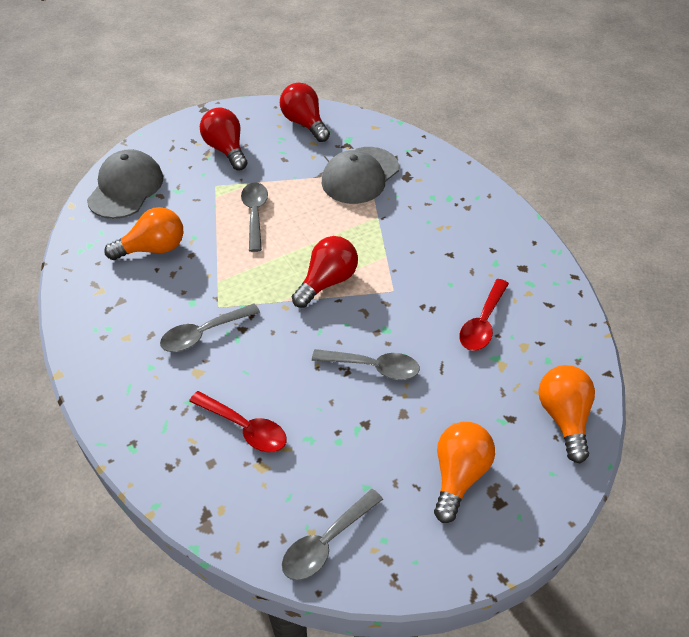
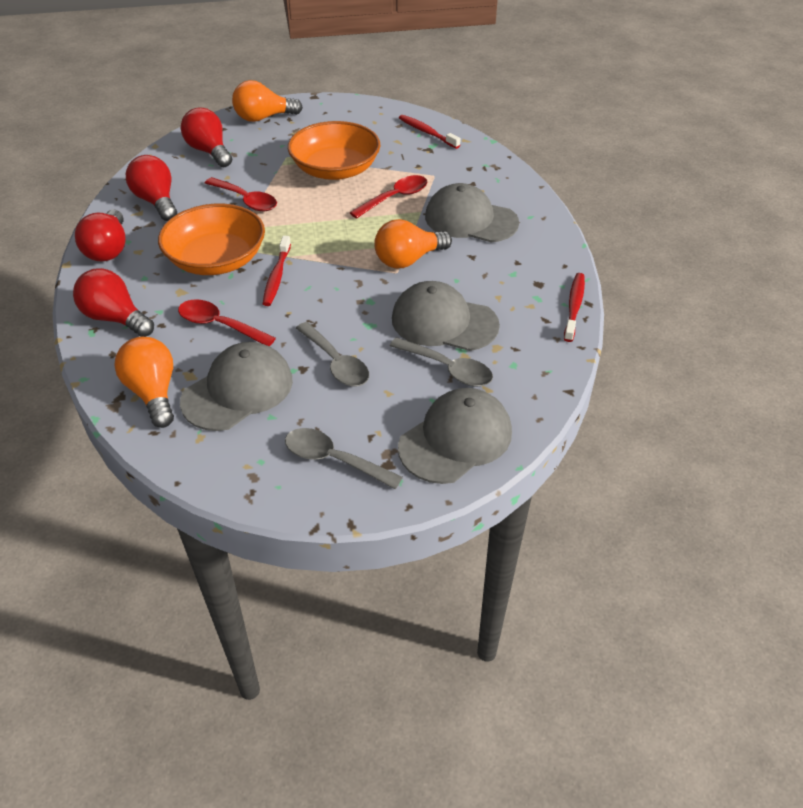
grey cap: 2 -> 4
grey spoon: 4 -> 3
orange bowl: 0 -> 2
red light bulb: 3 -> 4
red spoon: 2 -> 3
red toothbrush: 0 -> 3

